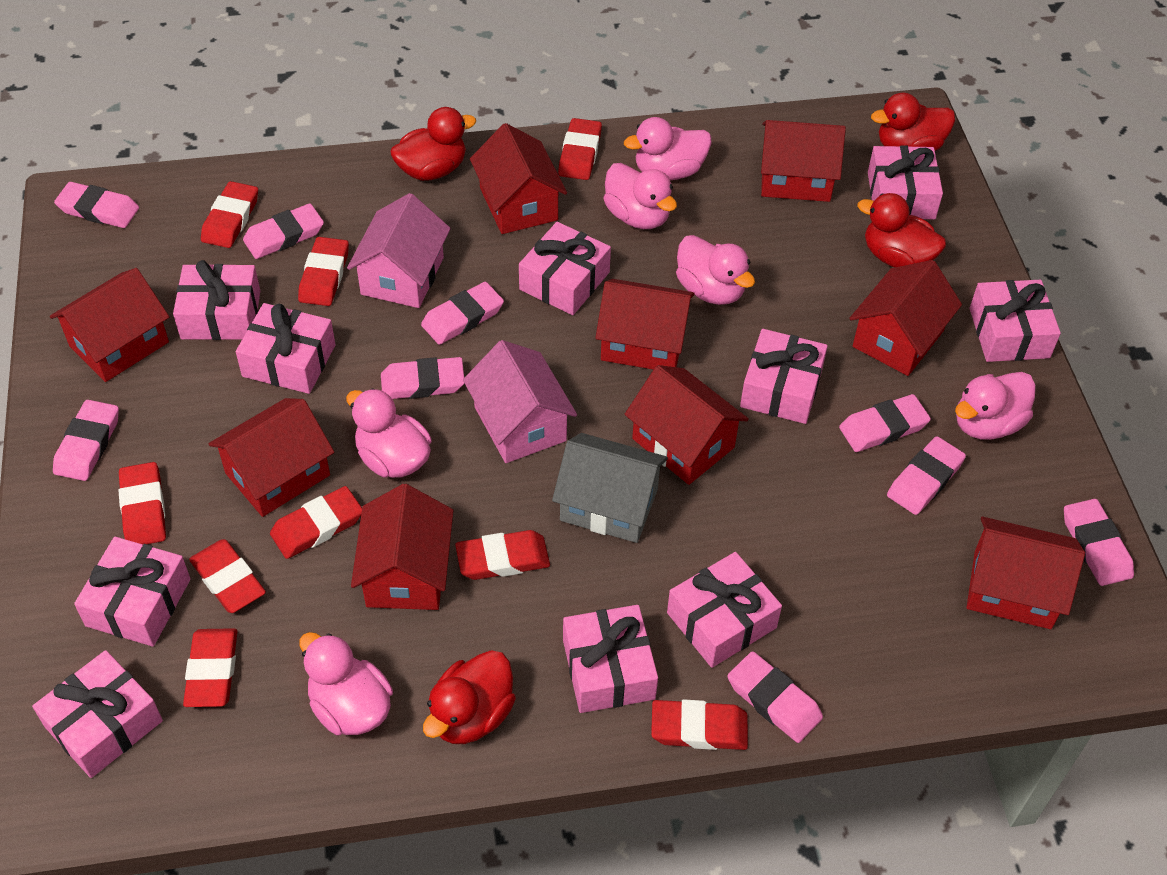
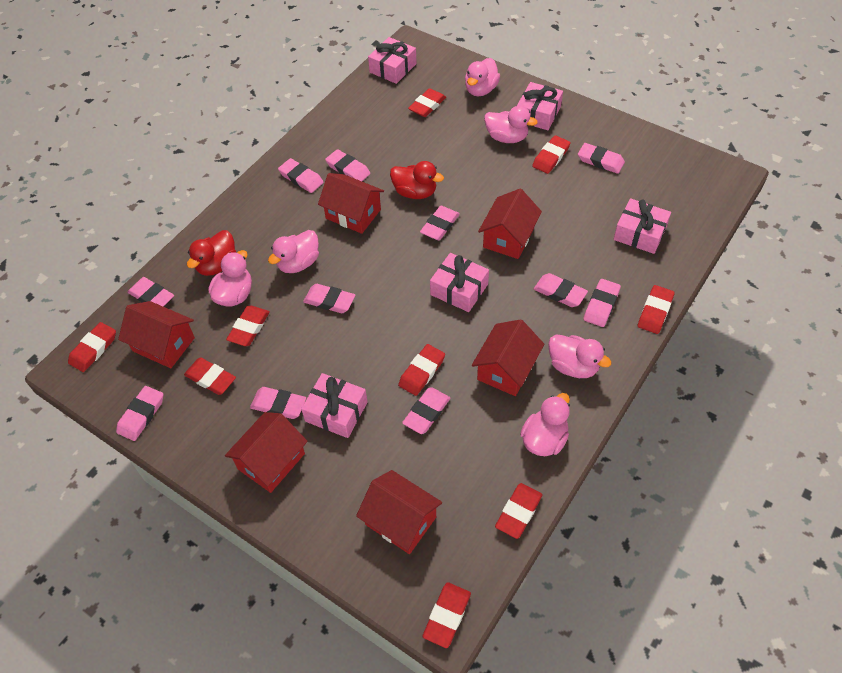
grey house: 1 -> 0
pink eraser: 9 -> 11
pink gift: 10 -> 5
pink house: 2 -> 0
red duck: 4 -> 2
red house: 9 -> 6

